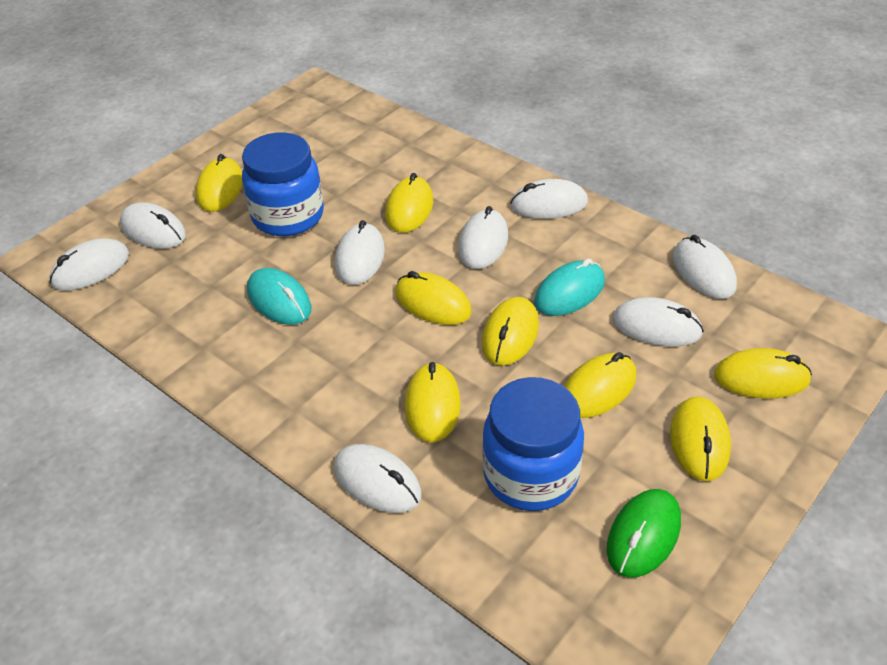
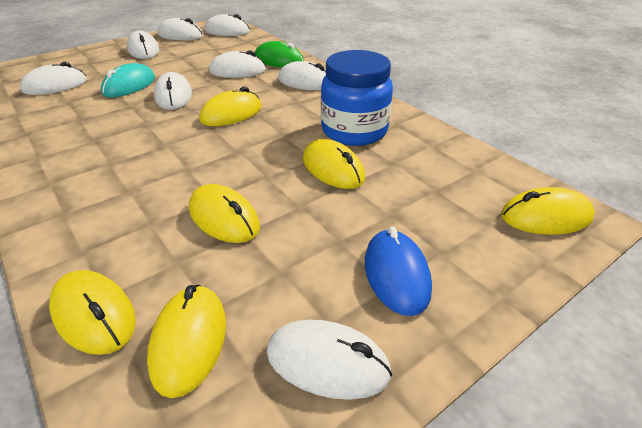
blue jar: 2 -> 1
blue mouse: 0 -> 1
turquoise mouse: 2 -> 1
yellow mouse: 8 -> 6

